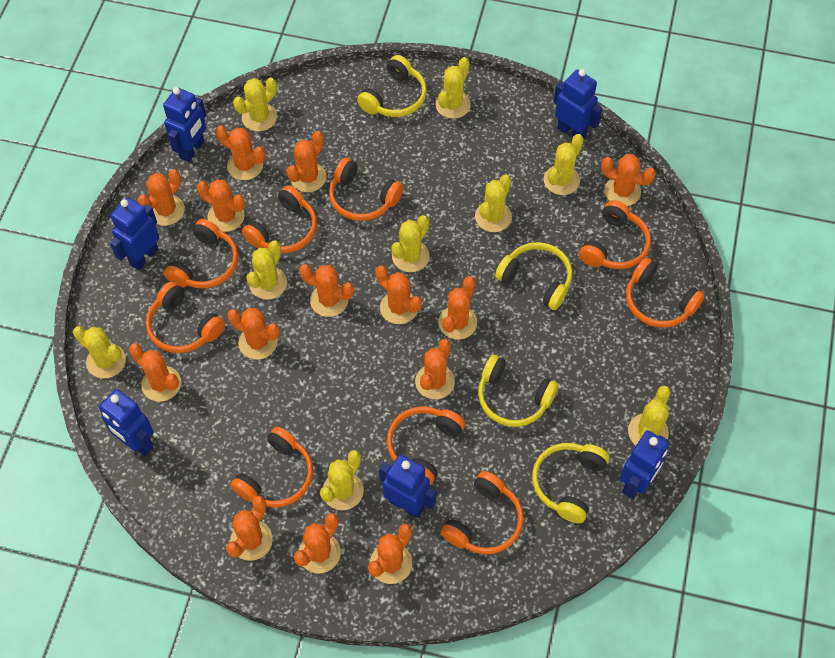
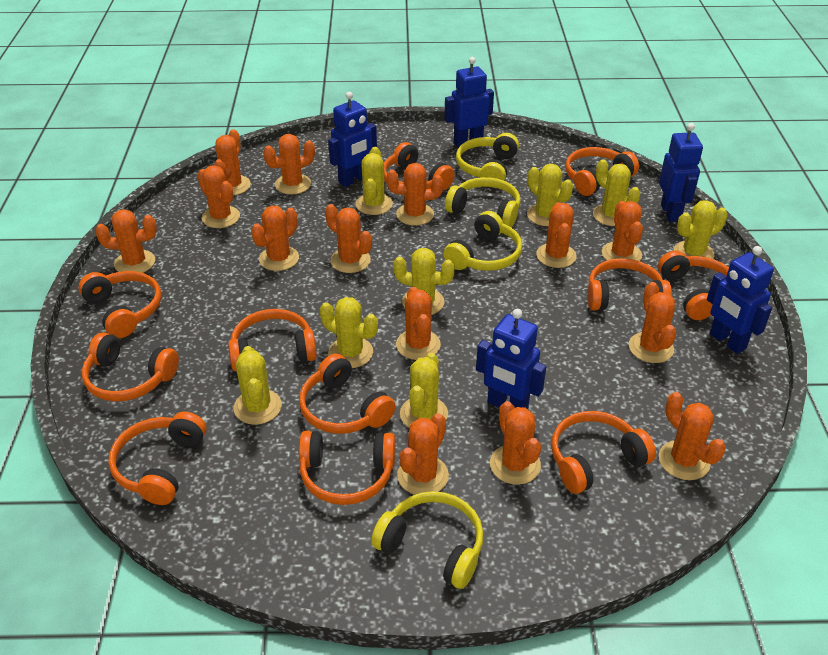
blue robot: 6 -> 5
orange headphones: 9 -> 11
yellow cactus: 9 -> 8

